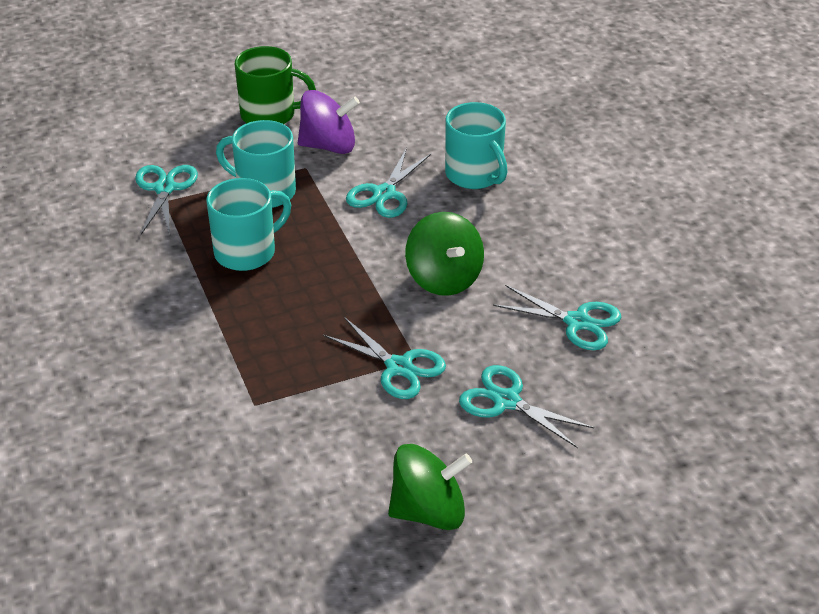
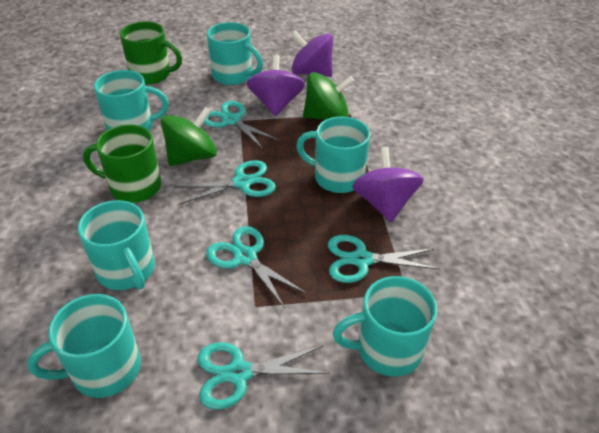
green mug: 1 -> 2
purple spinning top: 1 -> 3
turquoise mug: 3 -> 6

